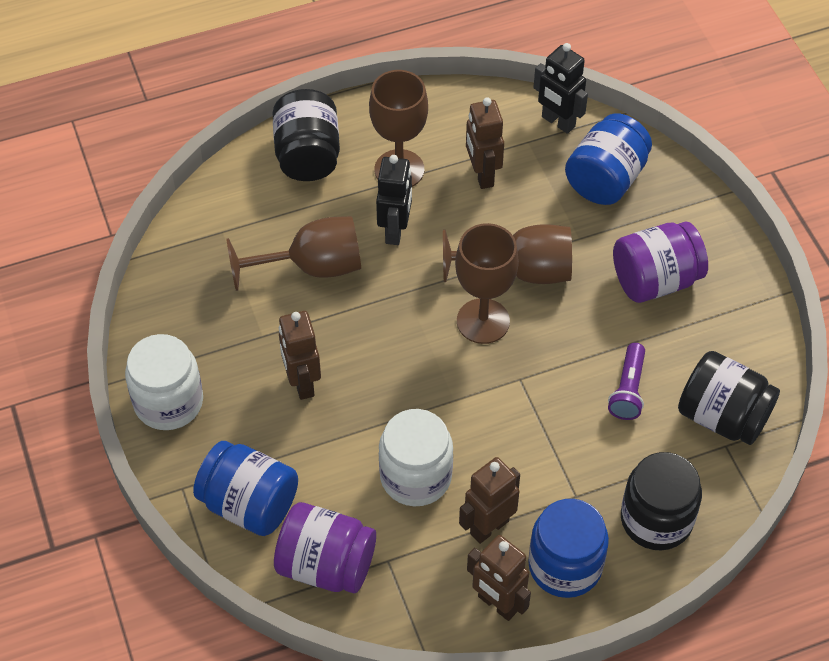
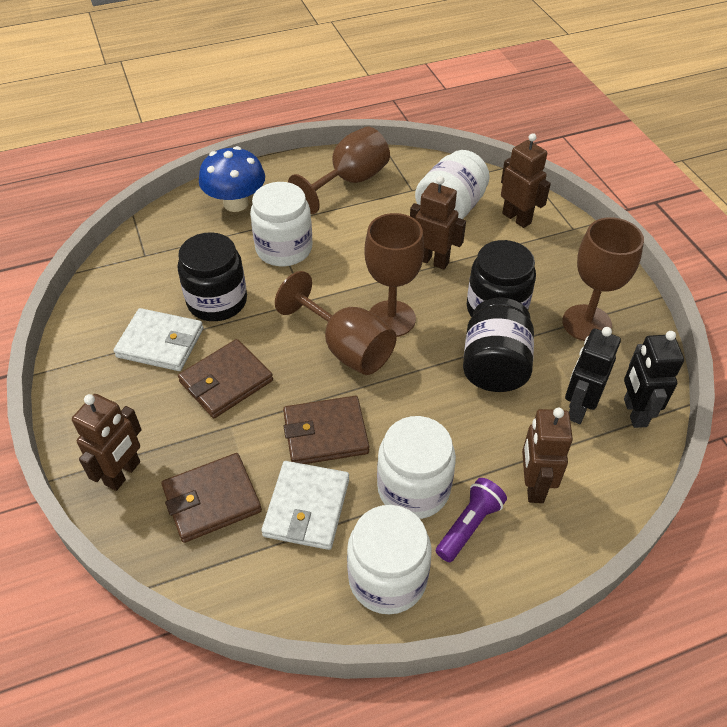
blue jar: 3 -> 0
blue mushroom: 0 -> 1
brown wallet: 0 -> 3
purple jar: 2 -> 0
white jar: 2 -> 4
white wallet: 0 -> 2

